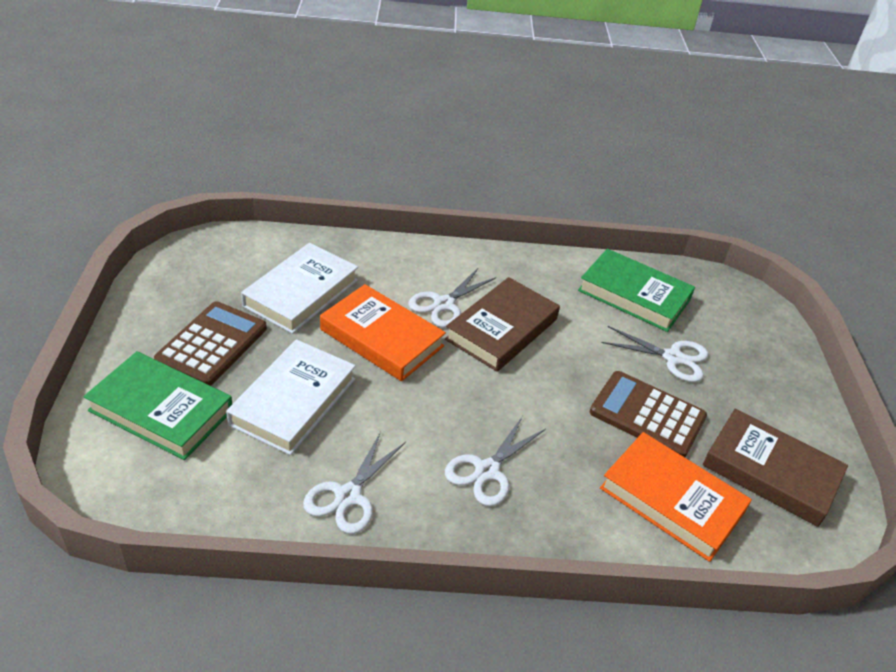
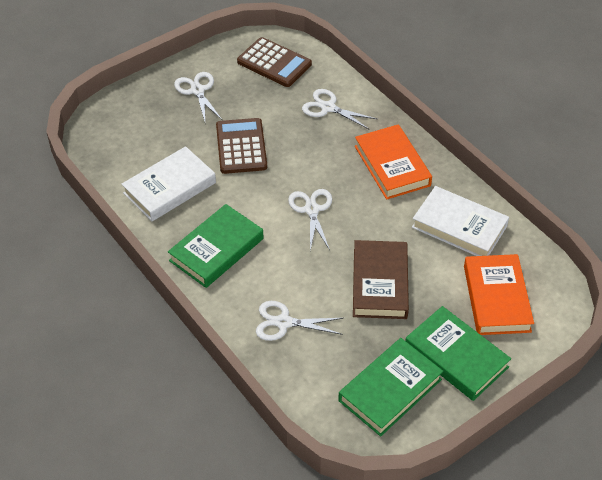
brown book: 2 -> 1
green book: 2 -> 3

